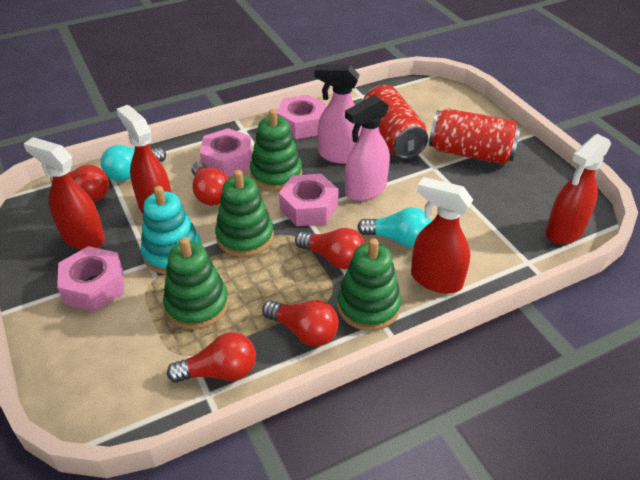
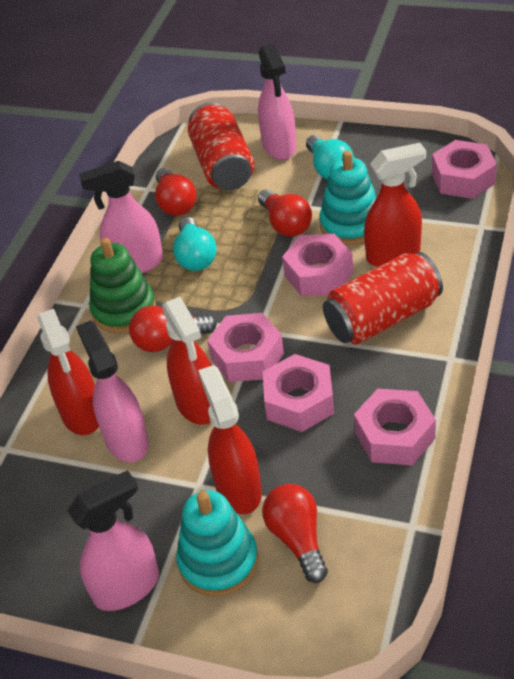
green stacking toy: 4 -> 1
pink nut: 4 -> 5
pink spray bottle: 2 -> 4
red light bulb: 5 -> 4
turquoise stacking toy: 1 -> 2

